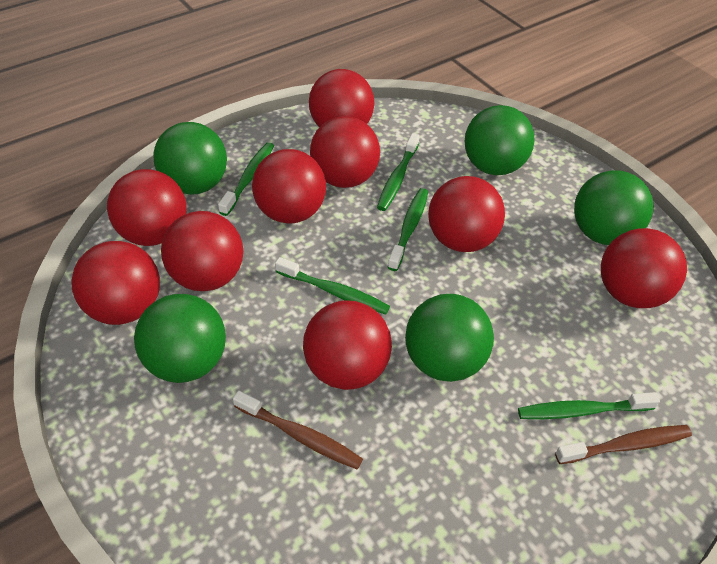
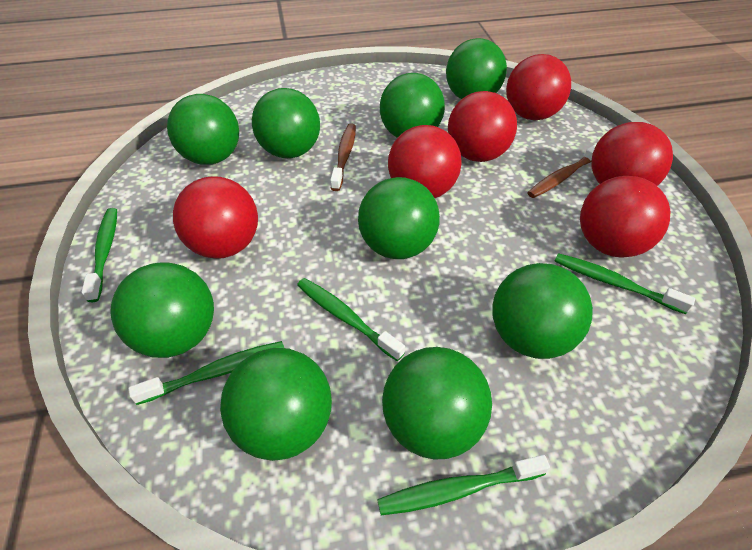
green ball: 5 -> 9
red ball: 9 -> 6

